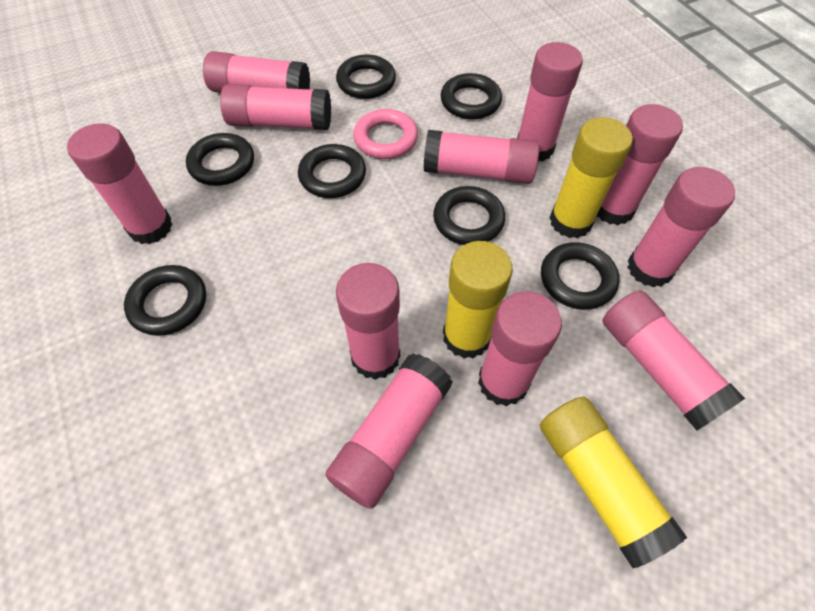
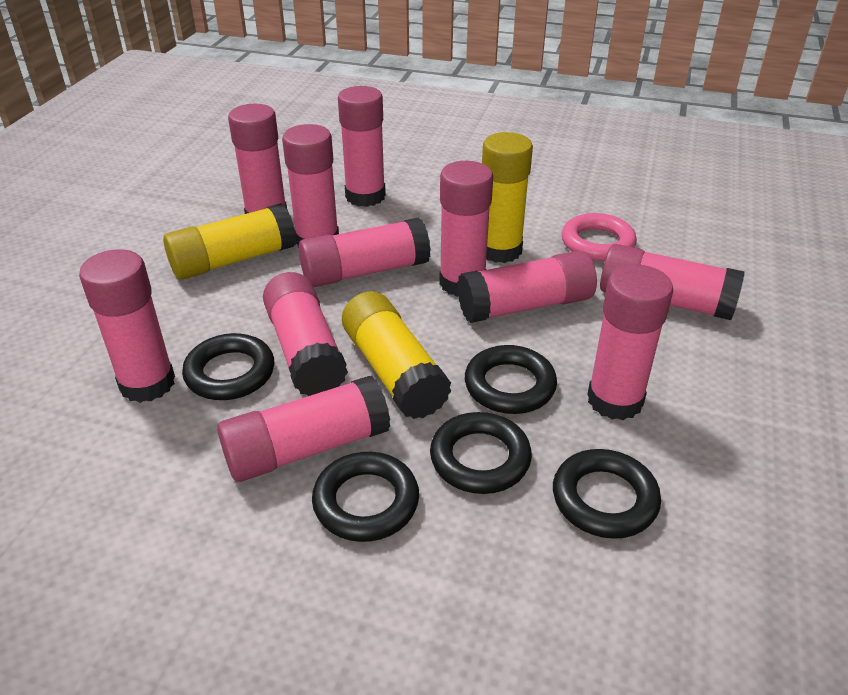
black ring: 7 -> 5

